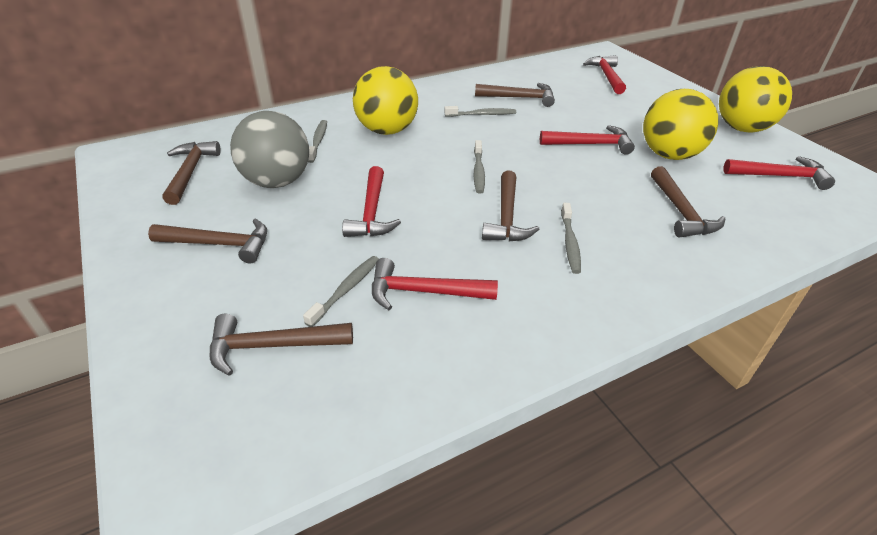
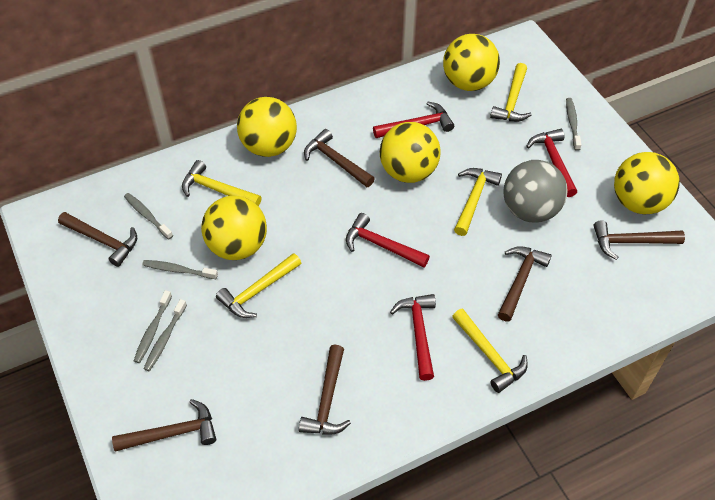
red hammer: 5 -> 4
yellow ball: 3 -> 5
yellow hammer: 0 -> 5

